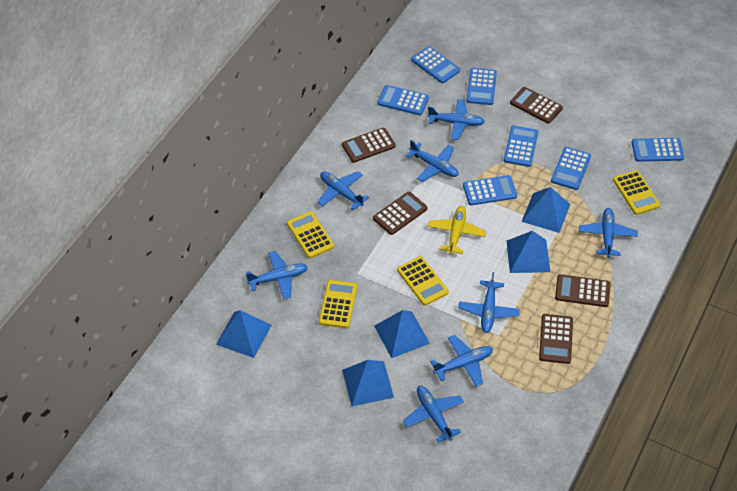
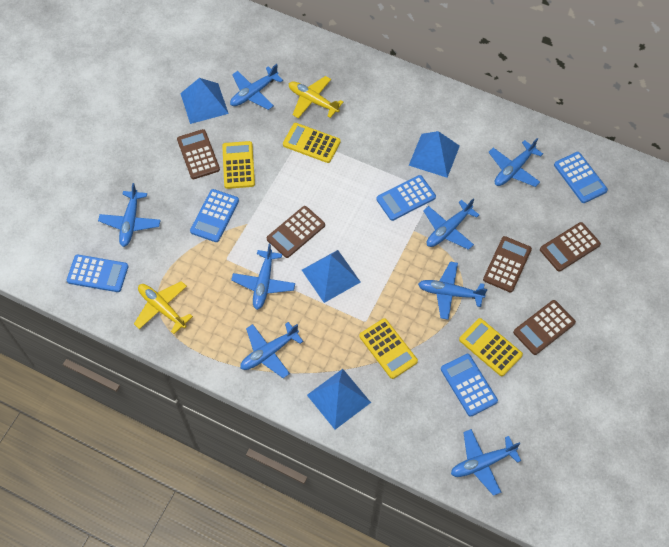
blue calculator: 7 -> 5
blue pyramid: 5 -> 4
yellow plane: 1 -> 2

